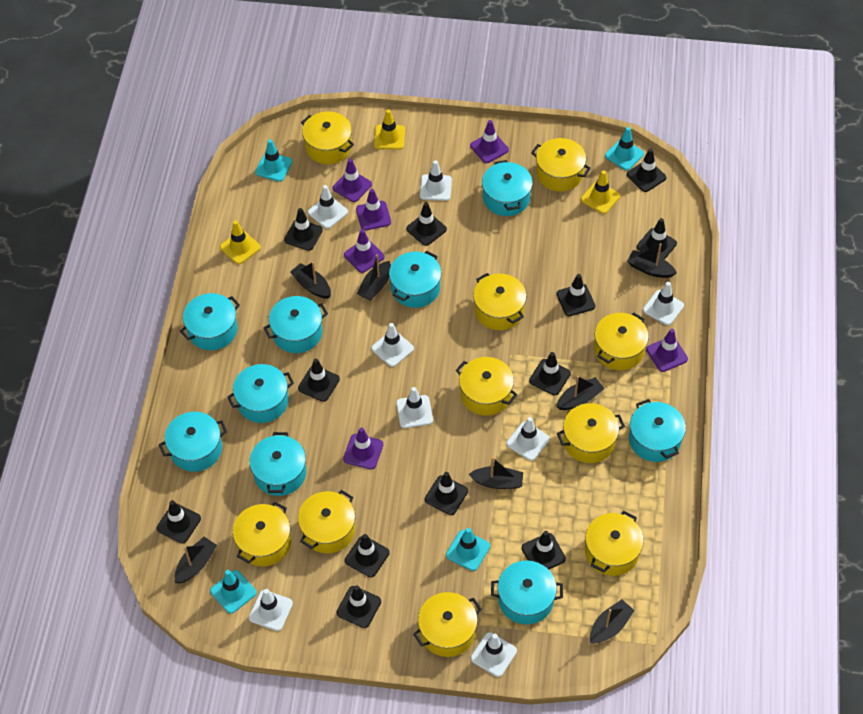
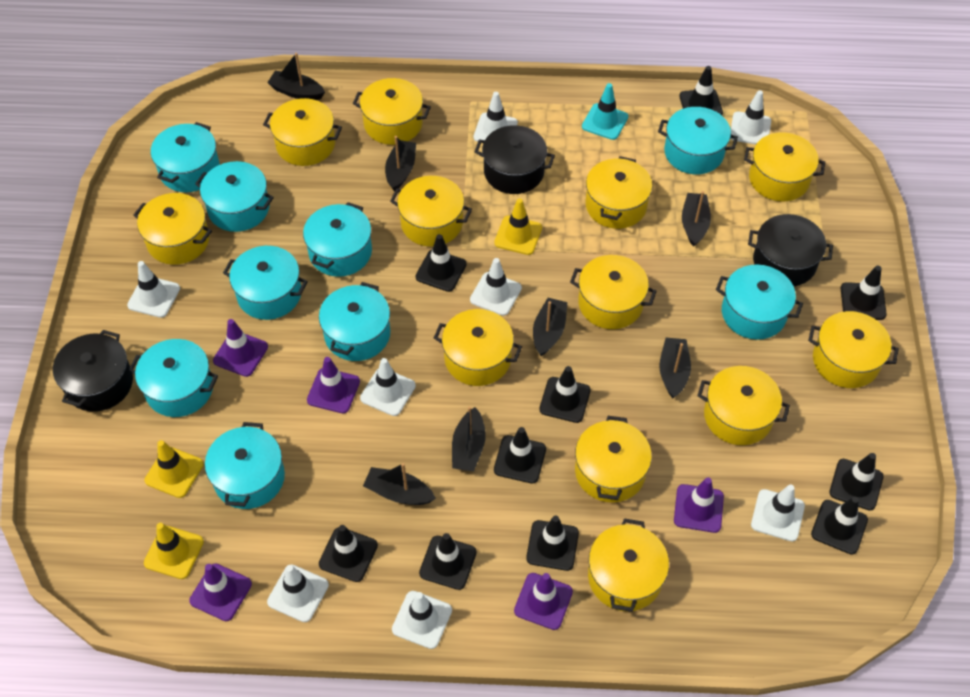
black pot: 0 -> 3
black traffic cone: 12 -> 10
purple traffic cone: 6 -> 5
turquoise traffic cone: 4 -> 1
yellow pot: 10 -> 12

